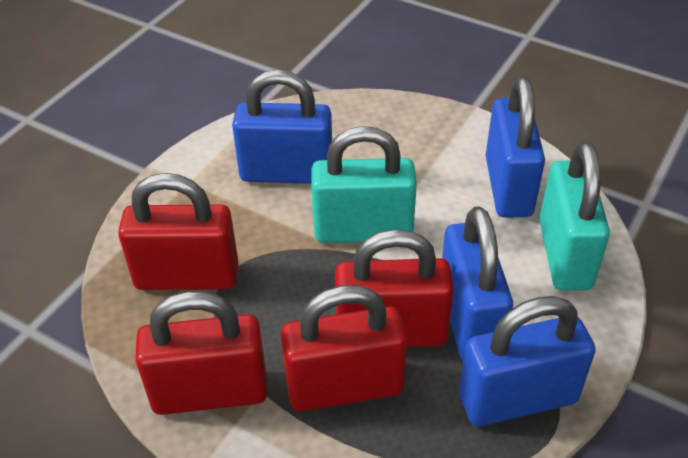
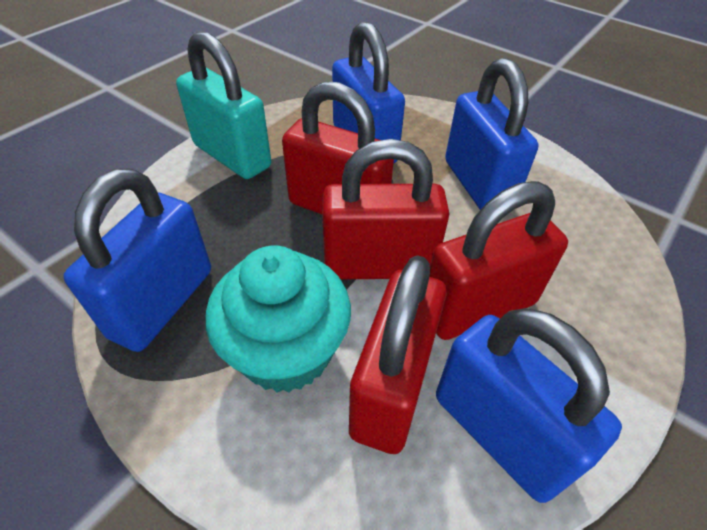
turquoise cupcake: 0 -> 1
turquoise padlock: 2 -> 1

